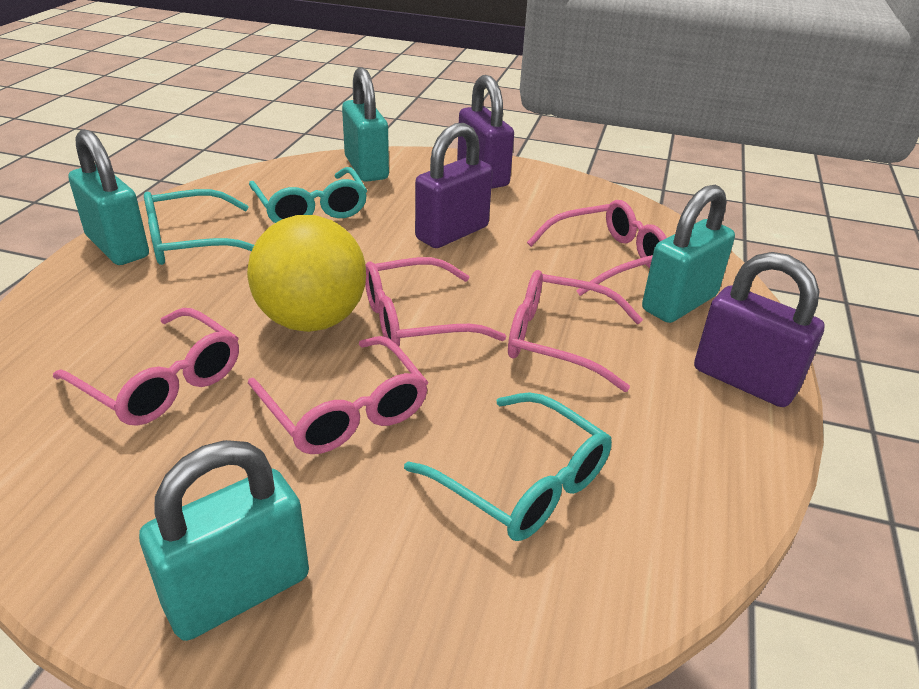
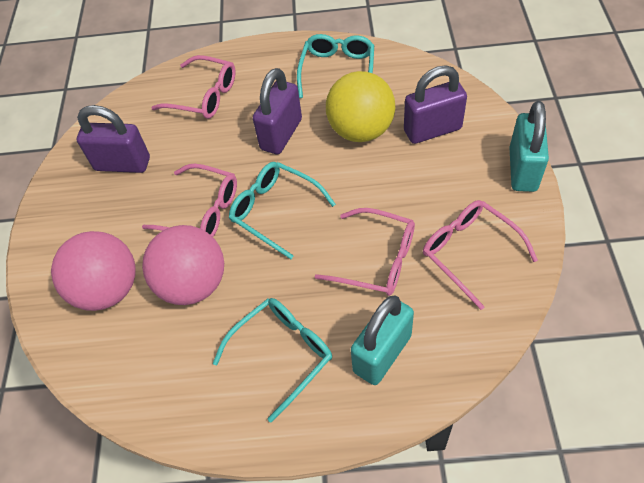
pink ball: 0 -> 2
pink glasses: 5 -> 4
turquoise padlock: 4 -> 2

